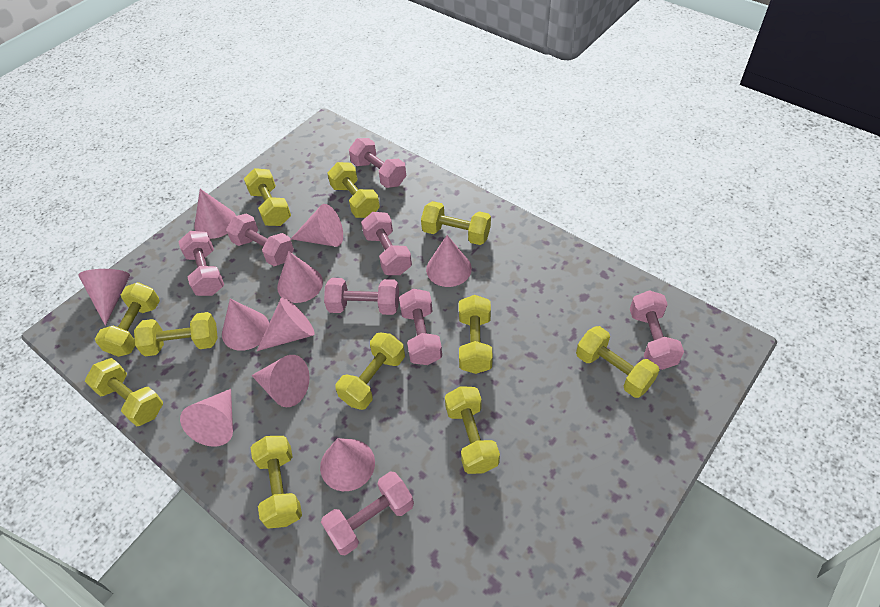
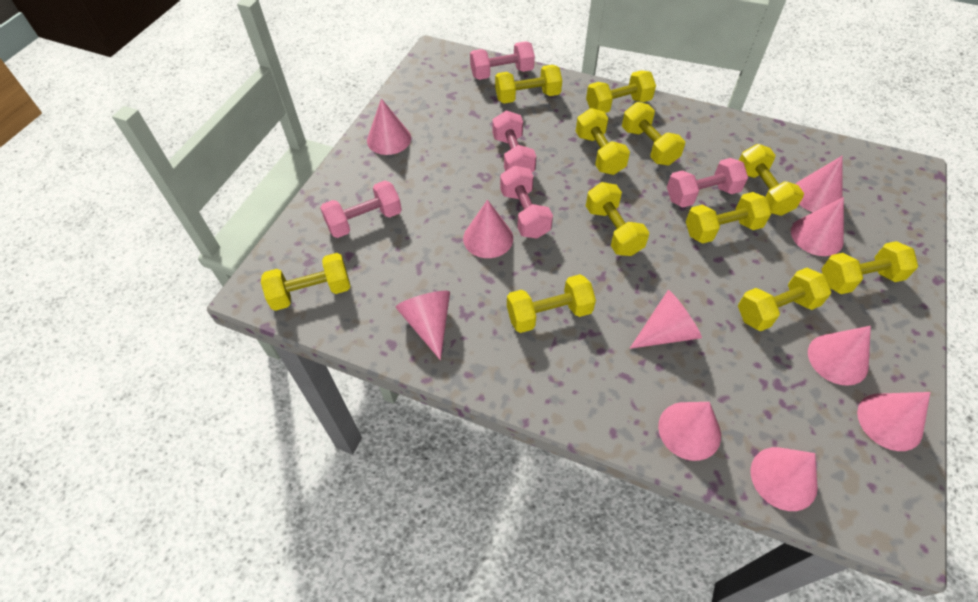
pink dumbbell: 8 -> 5

